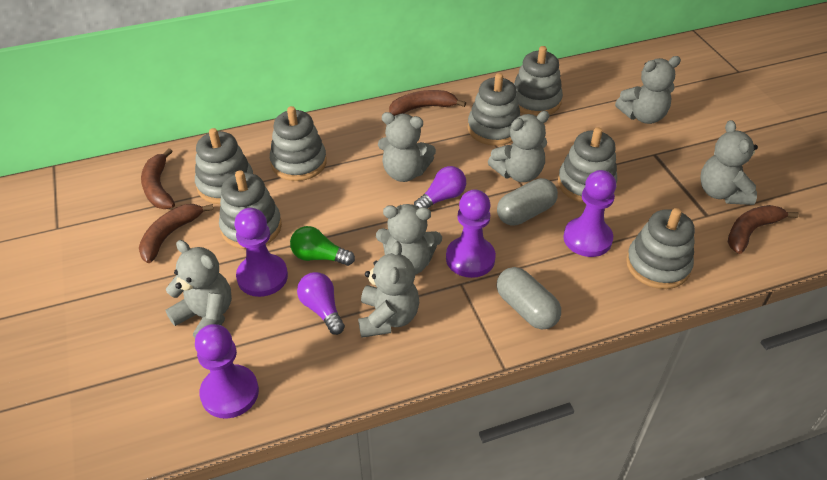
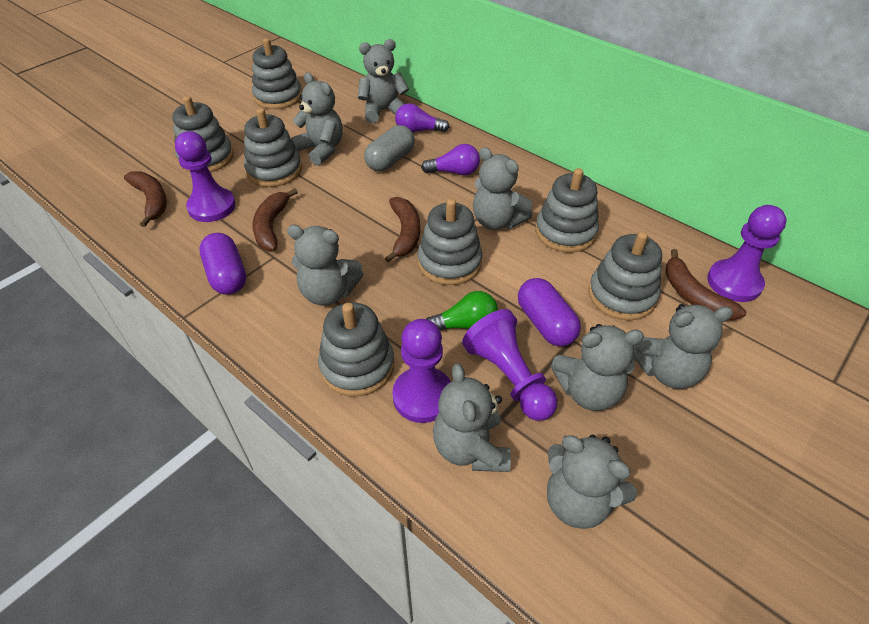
grey capsule: 2 -> 1
grey teddy bear: 7 -> 8
purple capsule: 0 -> 2

